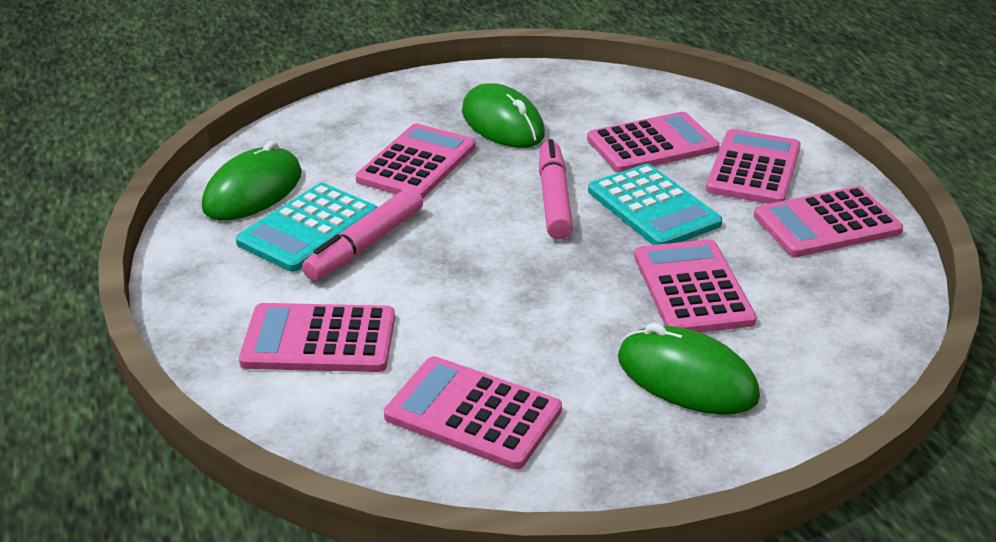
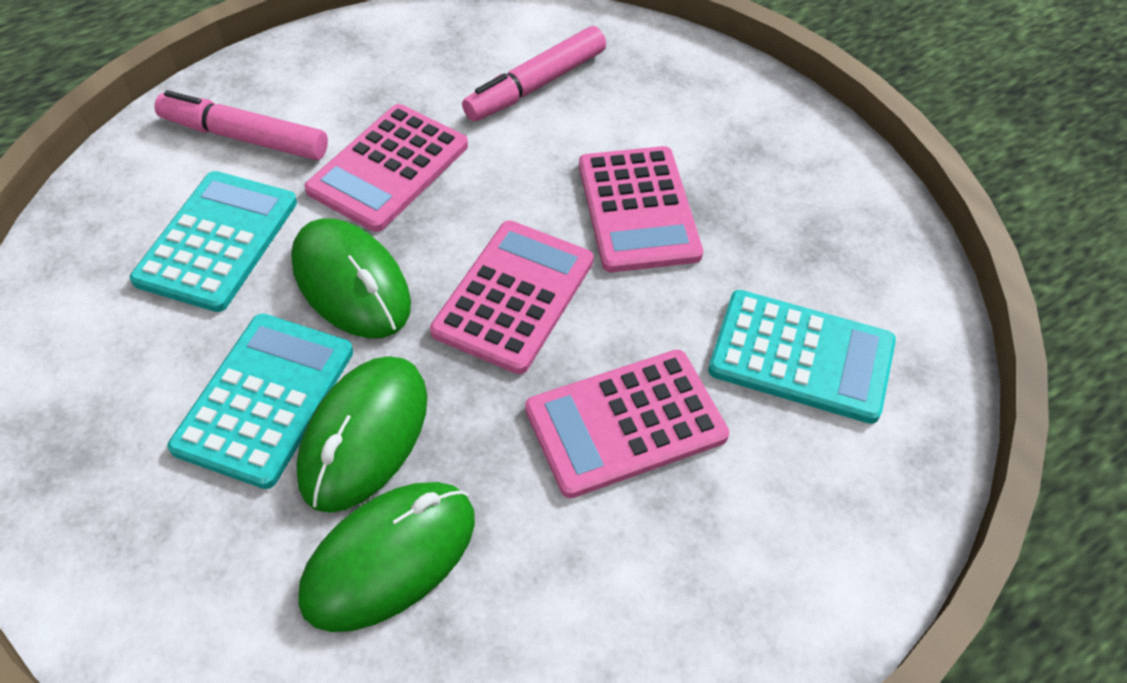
pink calculator: 7 -> 4
turquoise calculator: 2 -> 3

